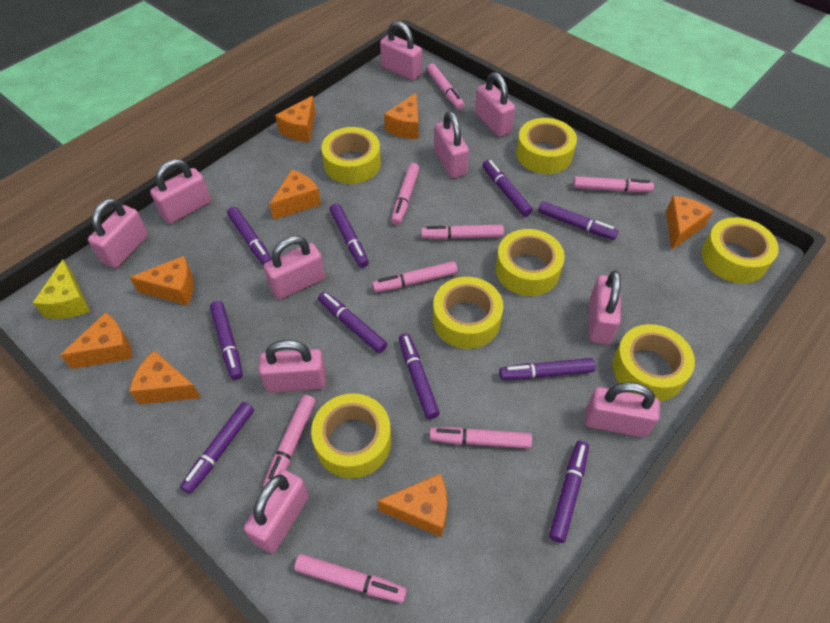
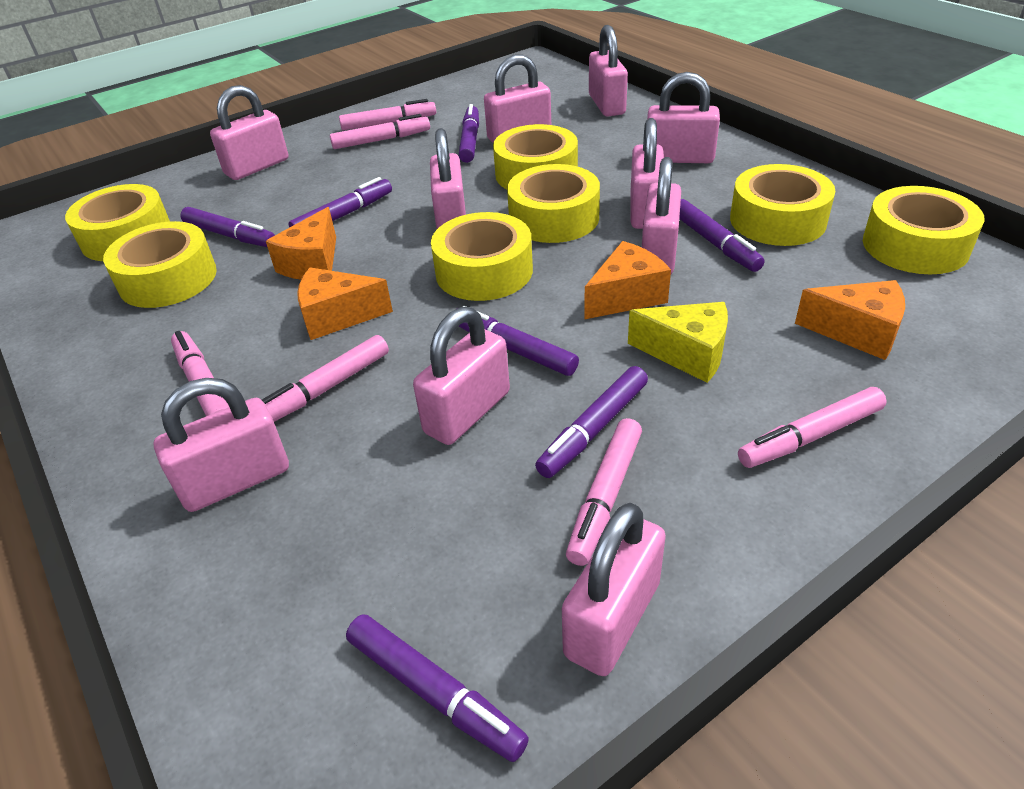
orange cheese: 8 -> 4
pink marker: 8 -> 6
purple marker: 10 -> 7

